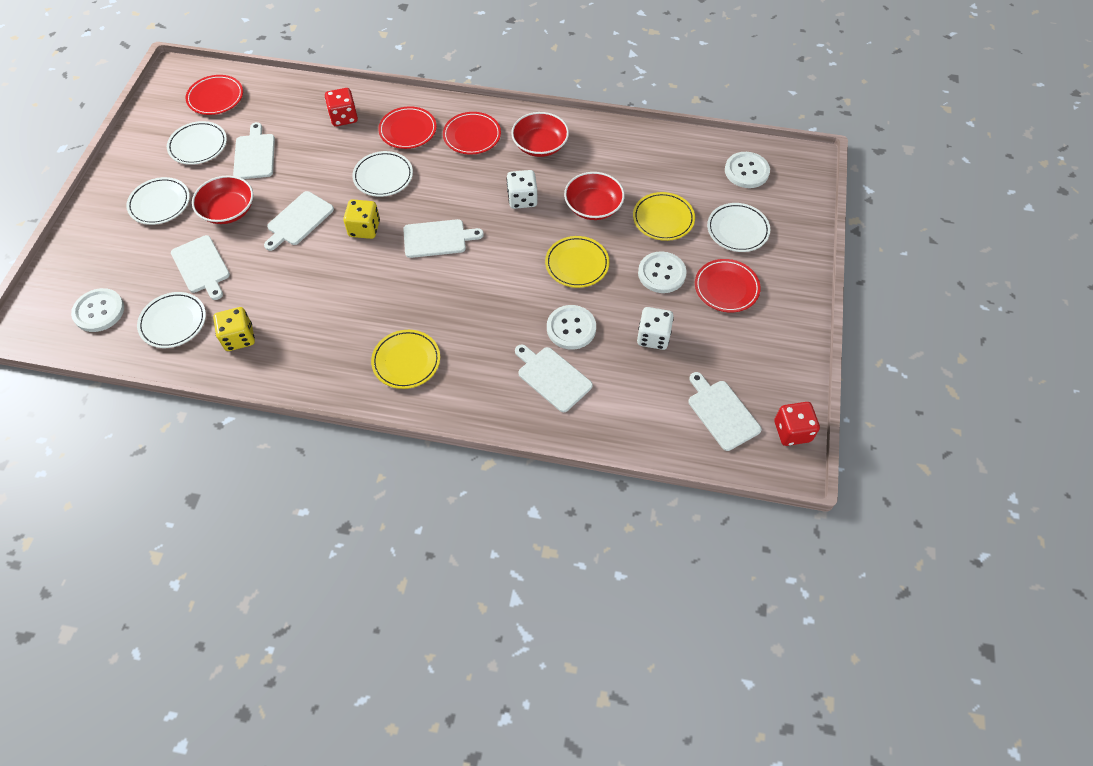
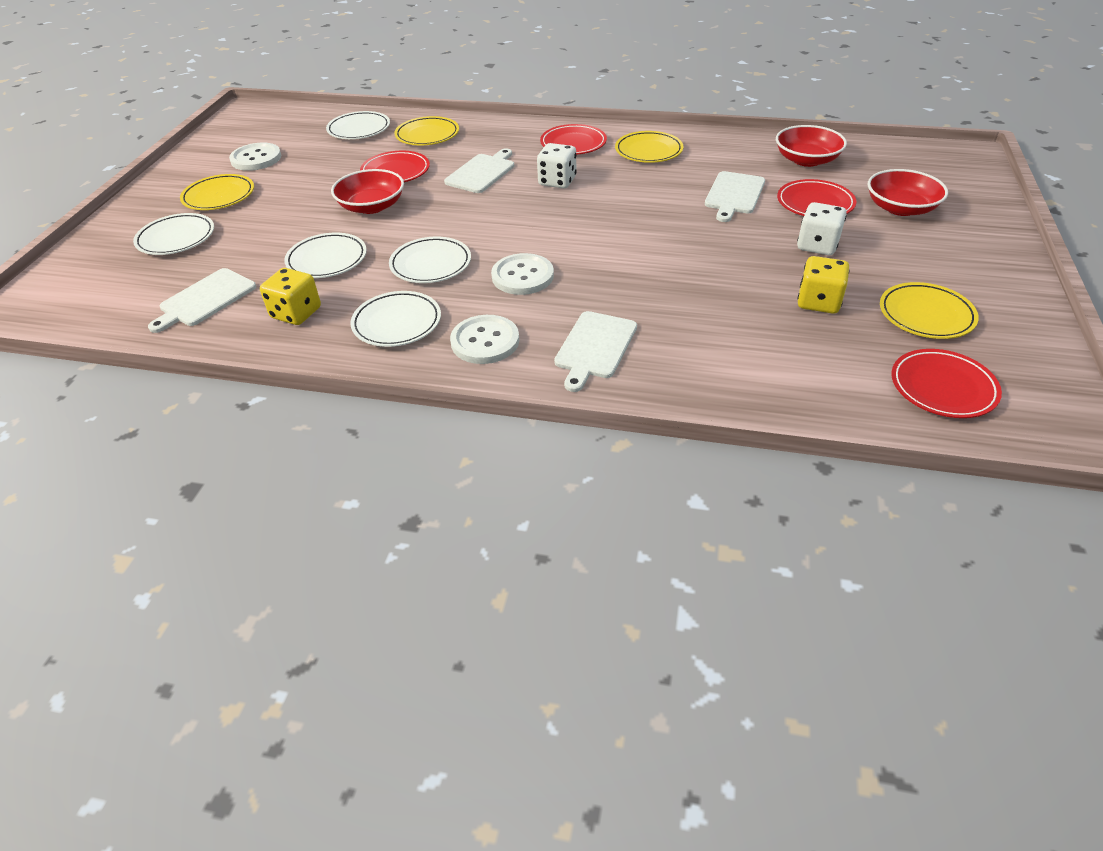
red dice: 2 -> 0
white button: 4 -> 3
white cutting board: 6 -> 4
yellow plate: 3 -> 4

